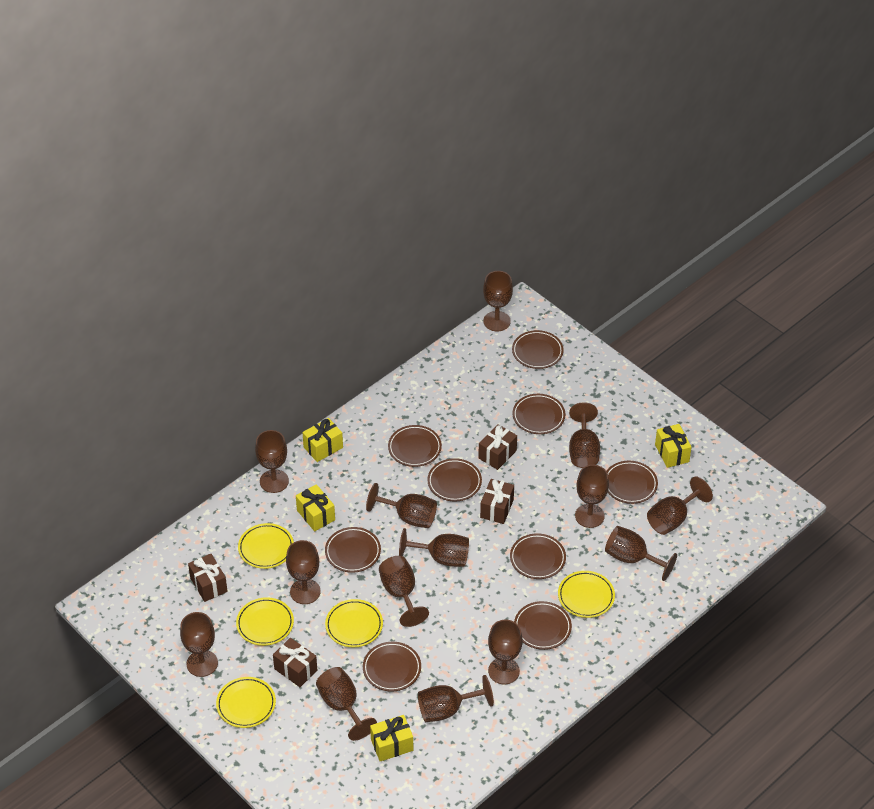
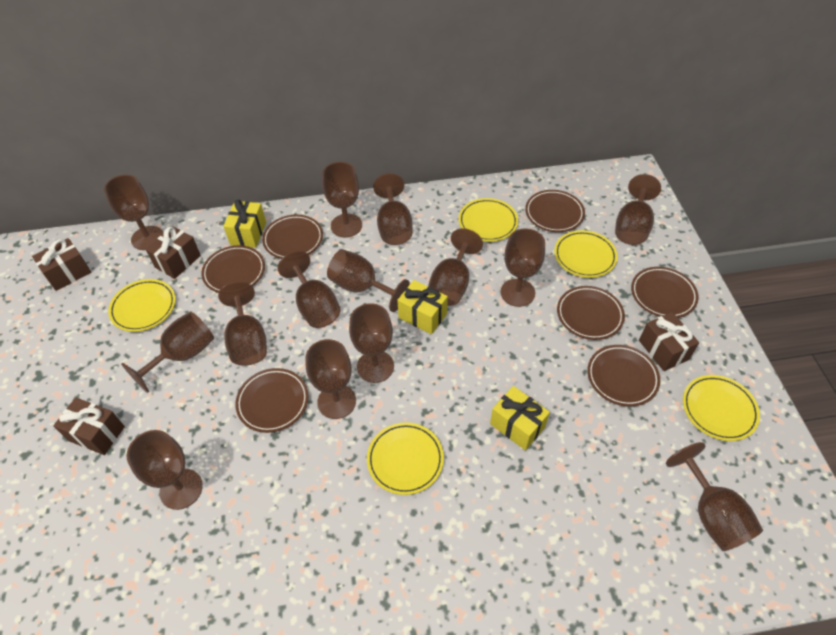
brown plate: 9 -> 7
yellow gift: 4 -> 3

